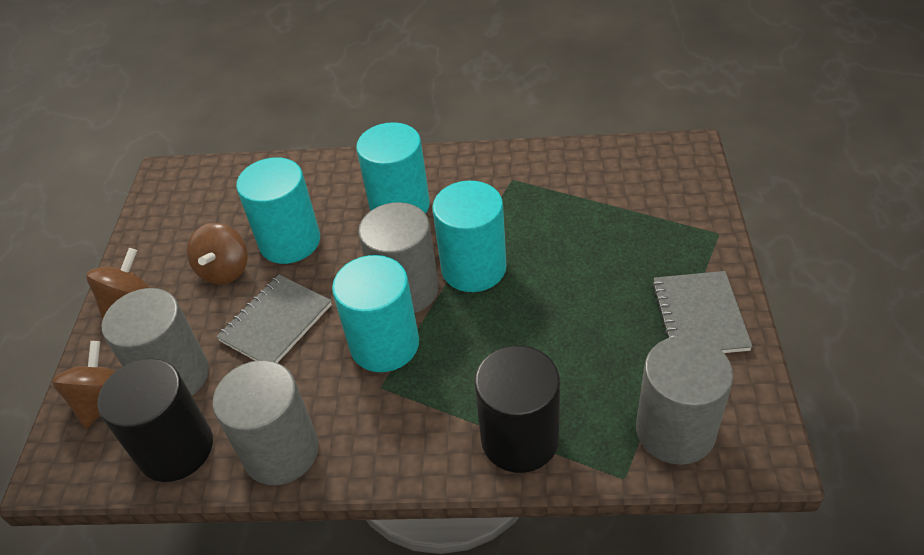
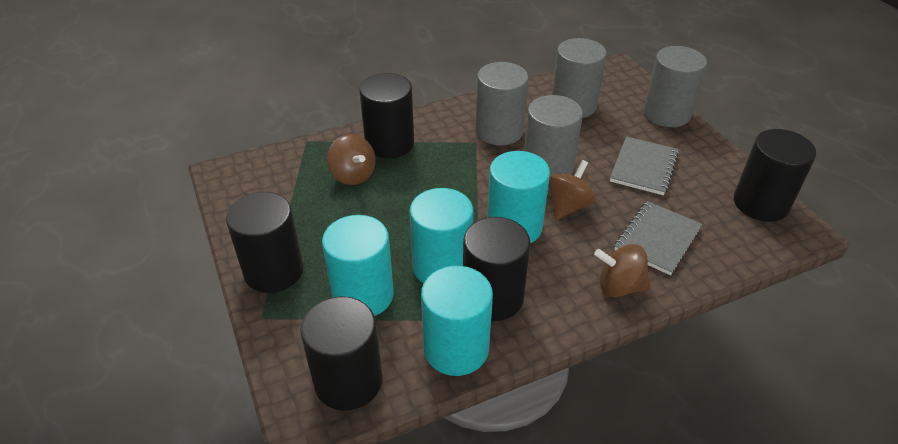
black cylinder: 2 -> 5

